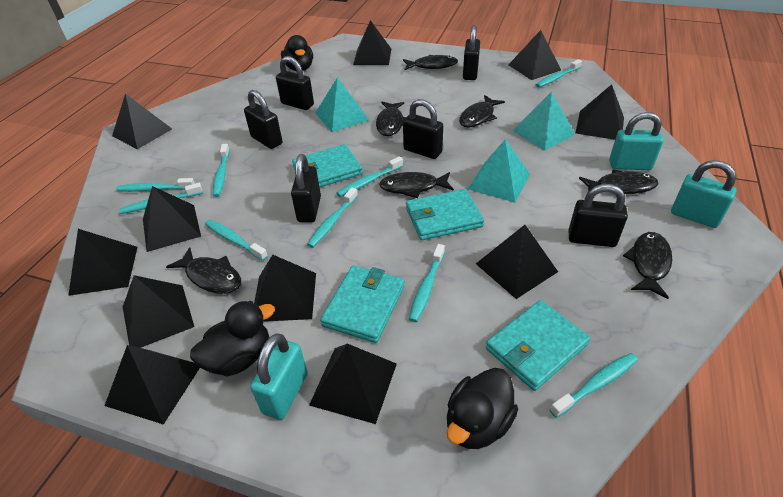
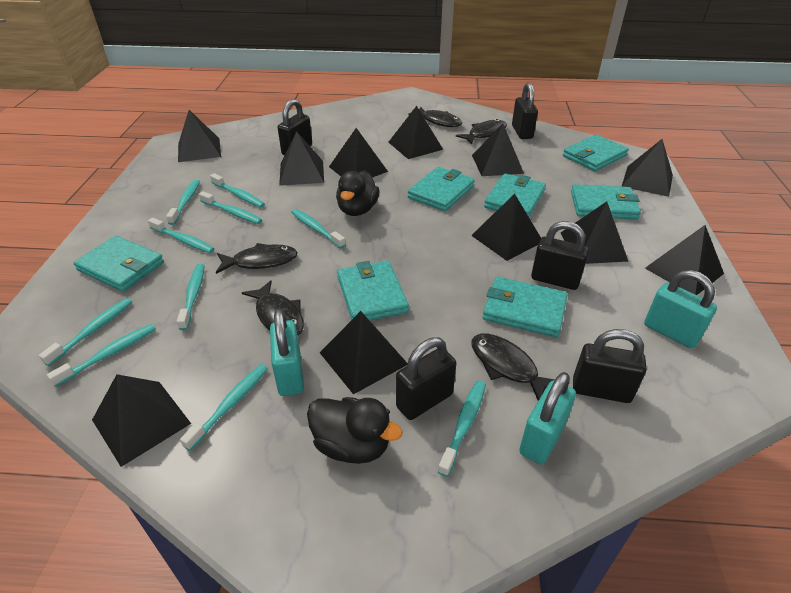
black duck: 3 -> 2
black fish: 7 -> 5
black padlock: 6 -> 5
turquoise pyramid: 3 -> 0
turquoise toothbrush: 9 -> 10
turquoise wallet: 4 -> 7

